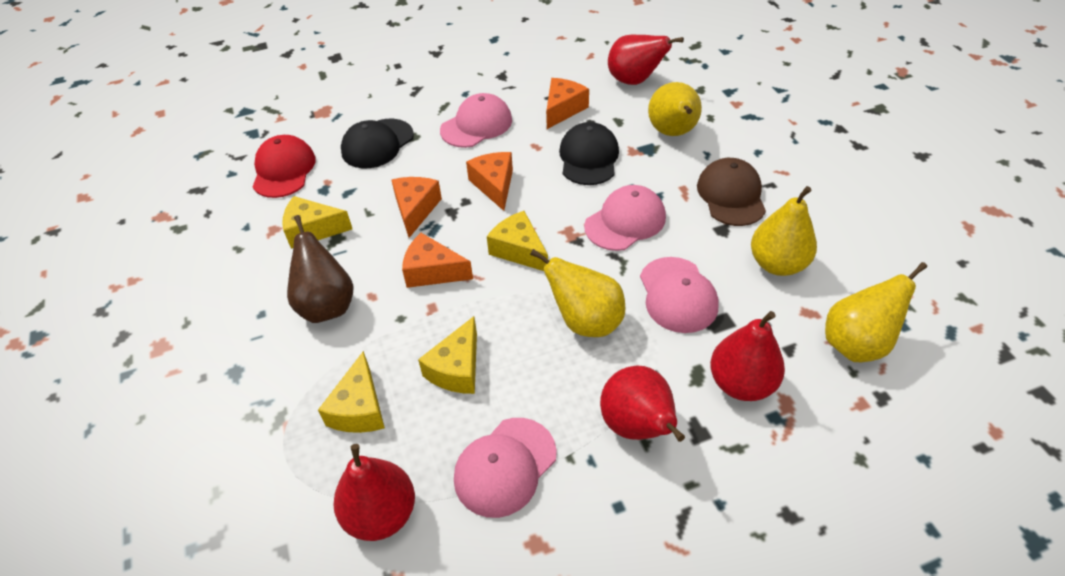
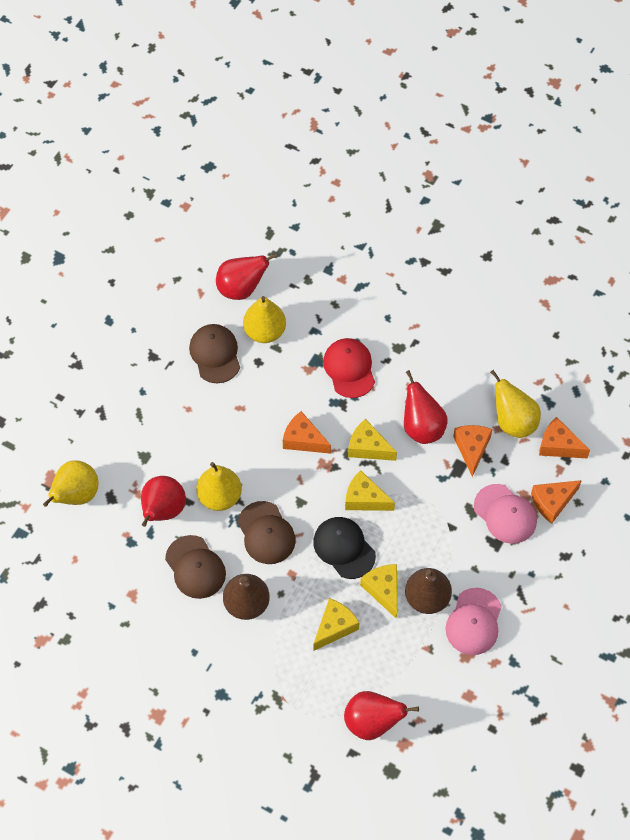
black cap: 2 -> 1
brown cap: 1 -> 3
brown pear: 1 -> 2
pink cap: 4 -> 2

